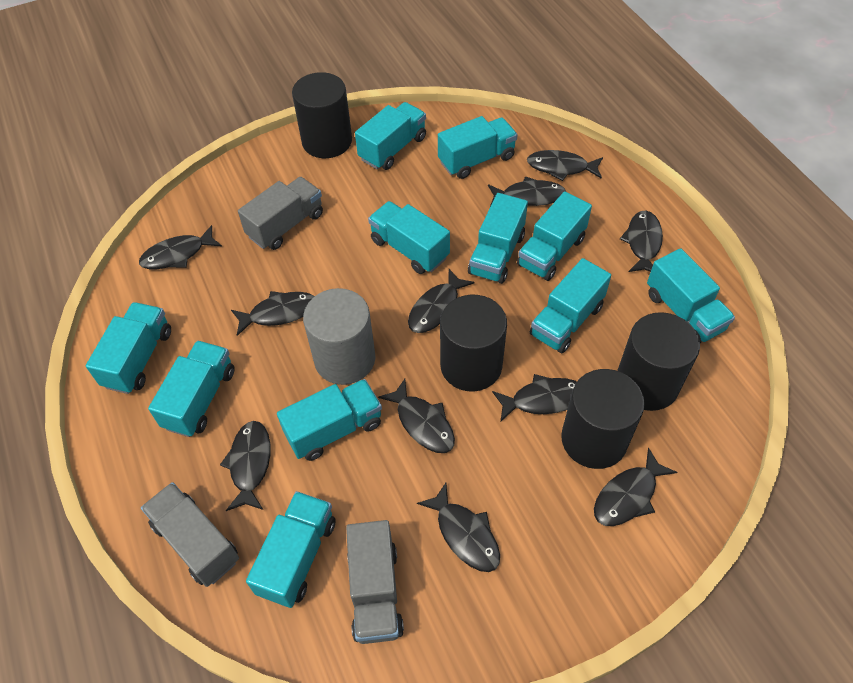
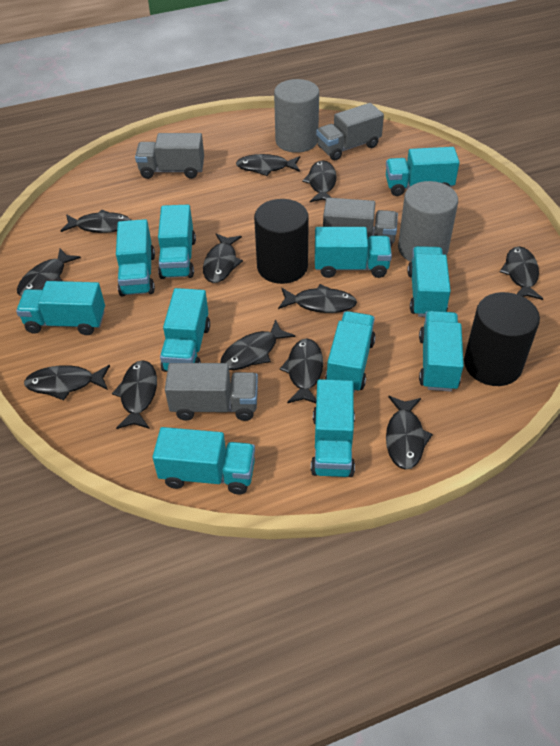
black cylinder: 4 -> 2
black fish: 11 -> 12
grey cylinder: 1 -> 2
grey truck: 3 -> 4

